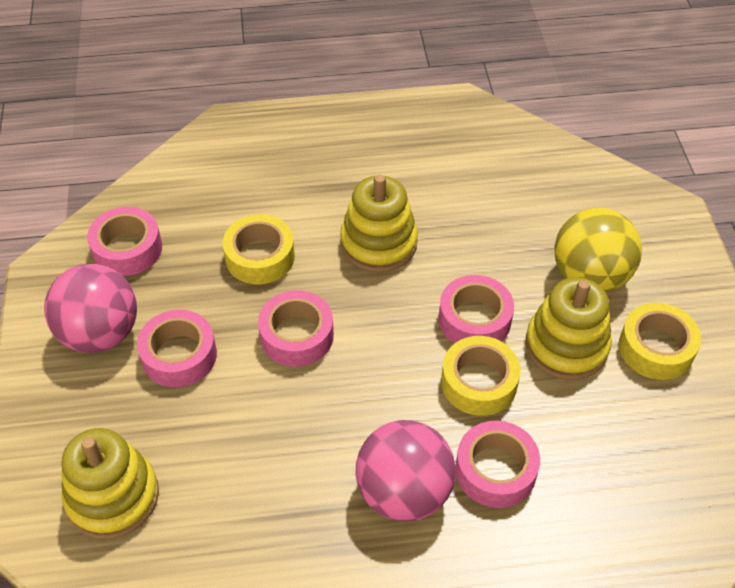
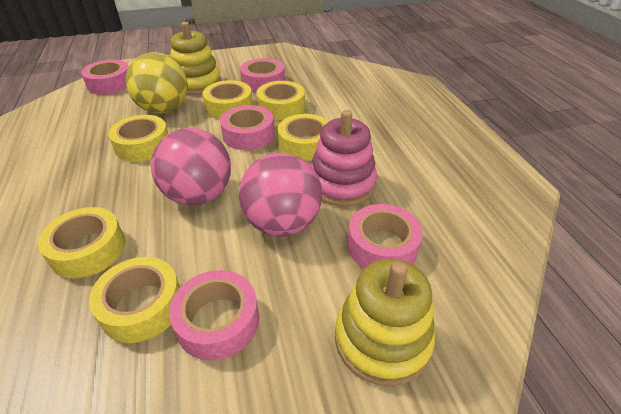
pink stacking toy: 0 -> 1
yellow stacking toy: 3 -> 2
yellow tape: 3 -> 6

